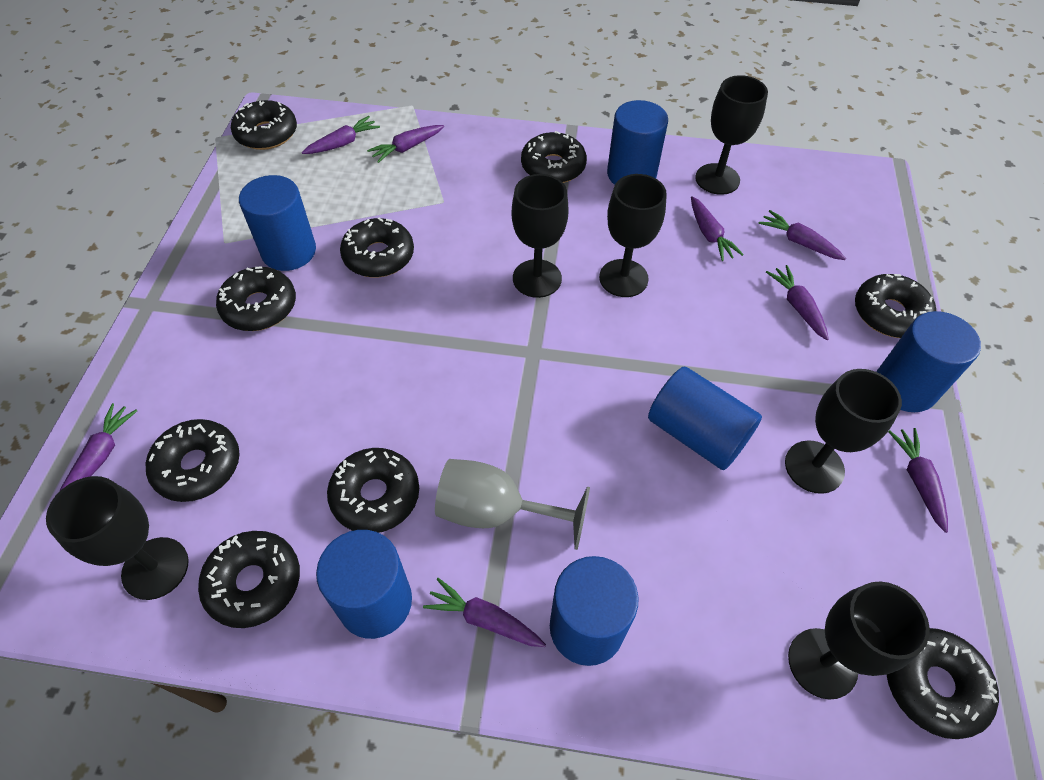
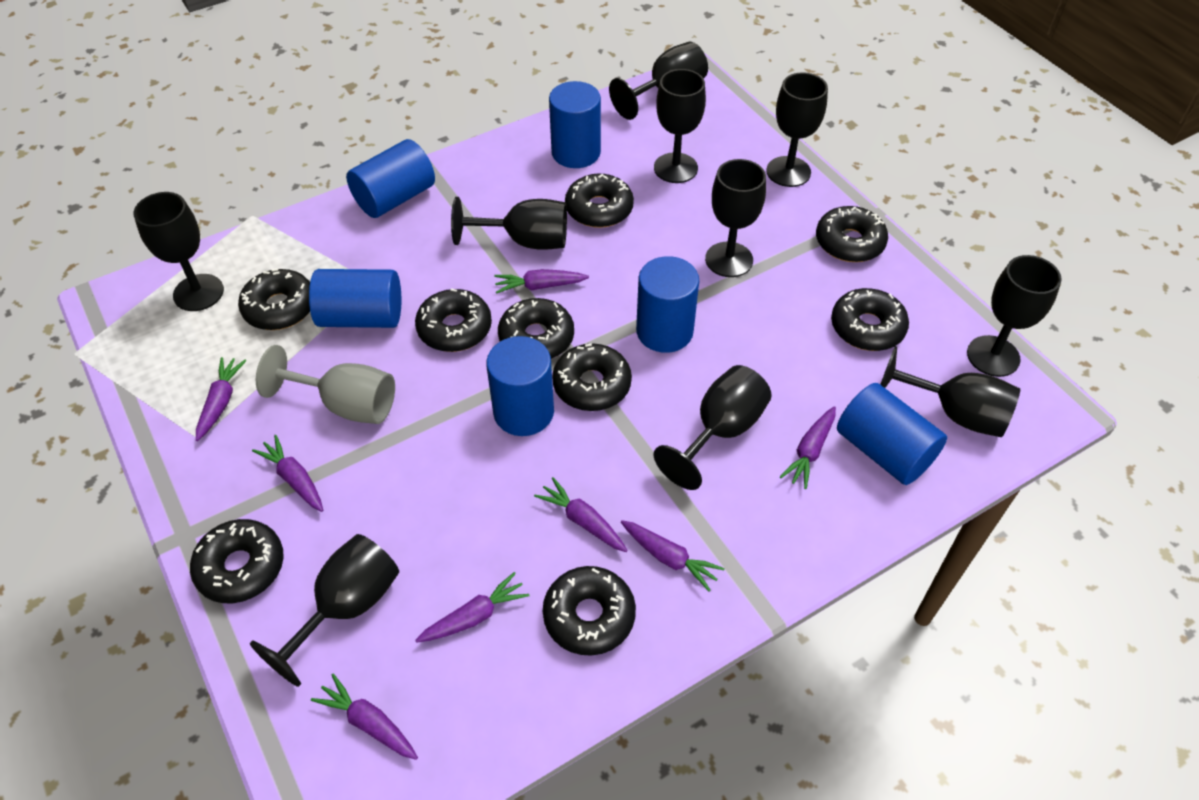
black goblet: 6 -> 10

